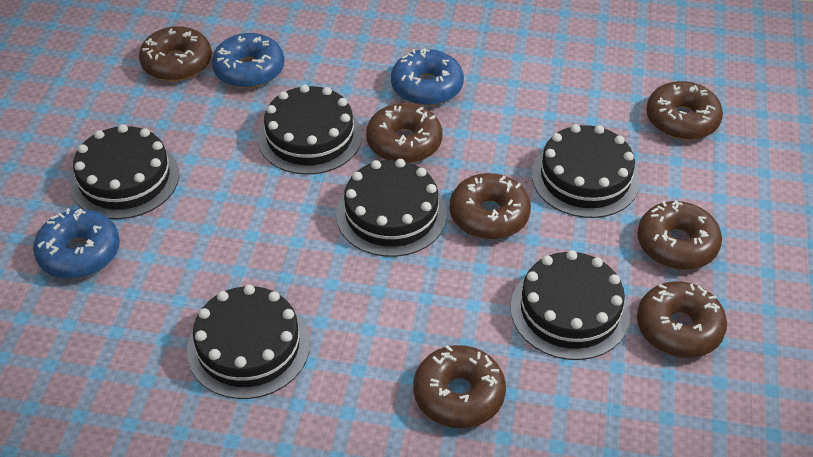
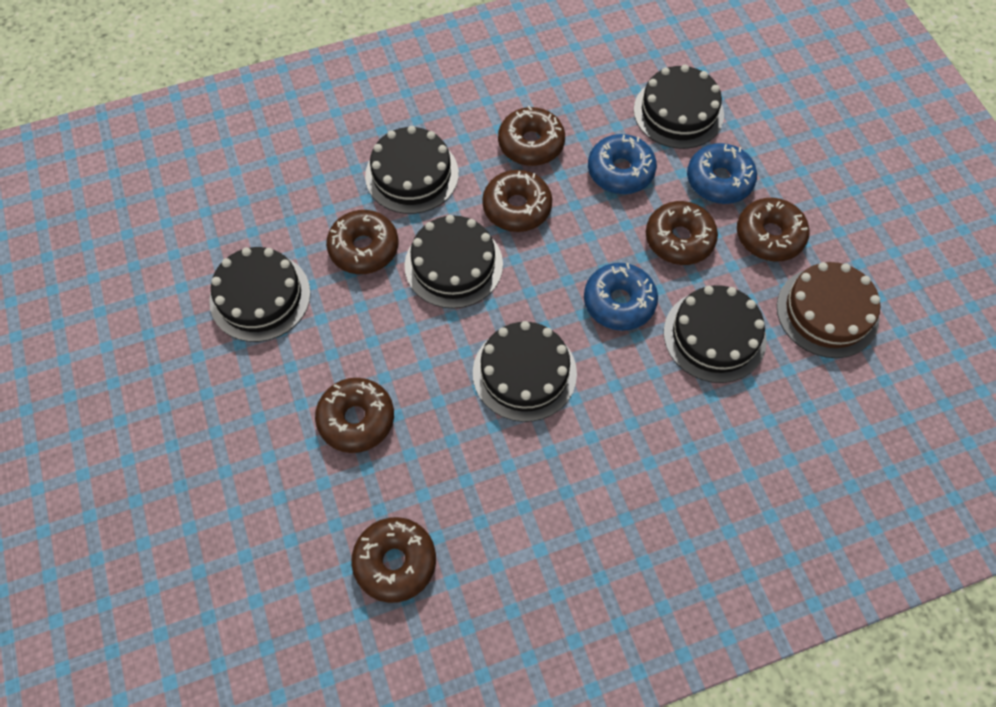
brown cake: 0 -> 1

